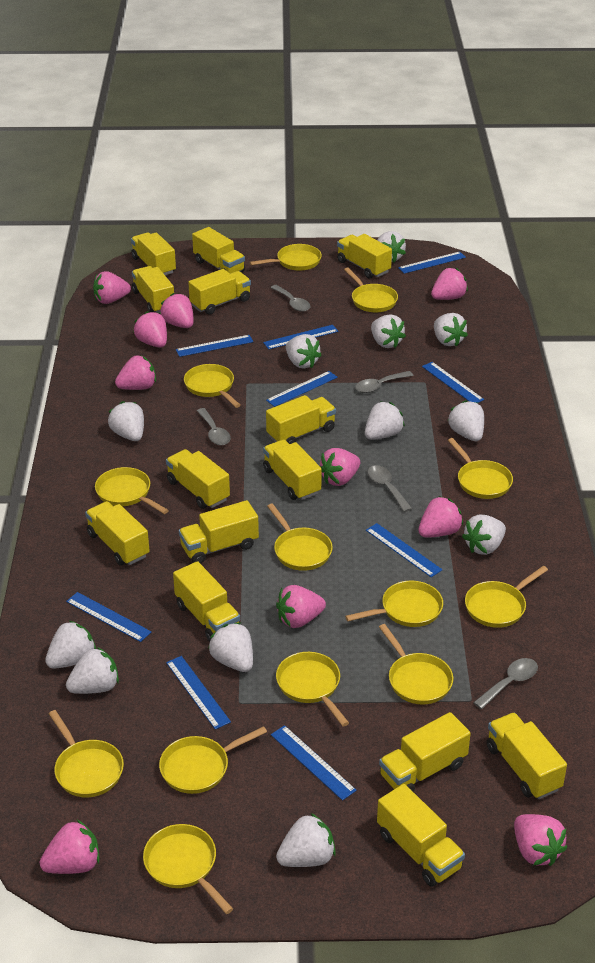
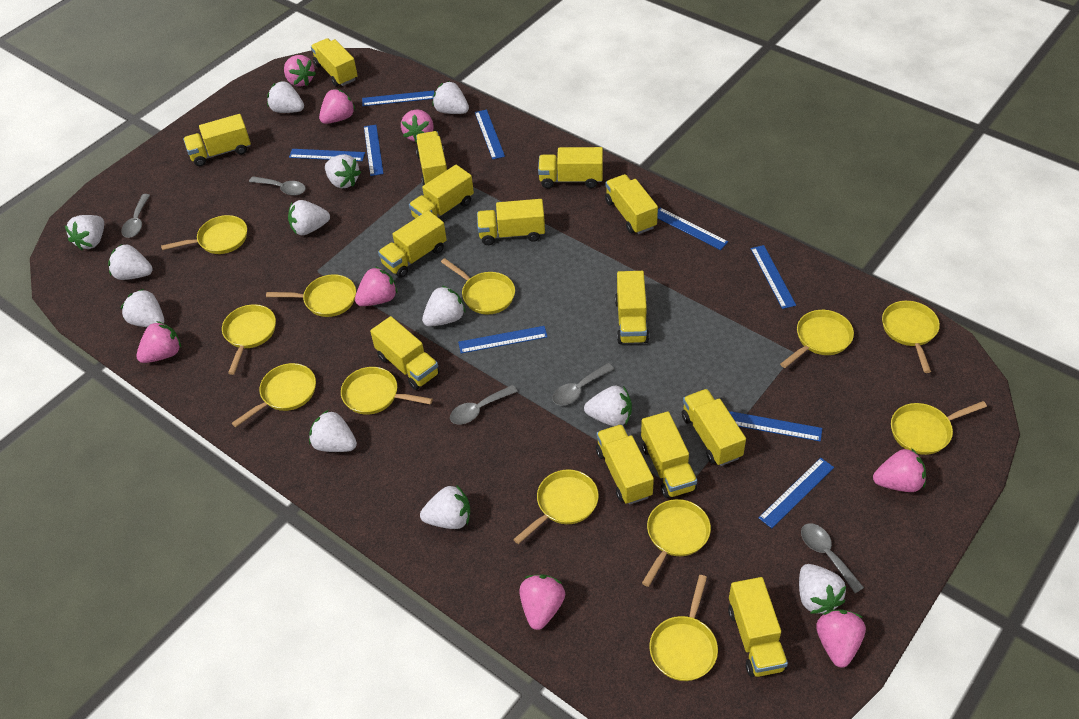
pink strawberry: 10 -> 8
yellow pan: 13 -> 12

